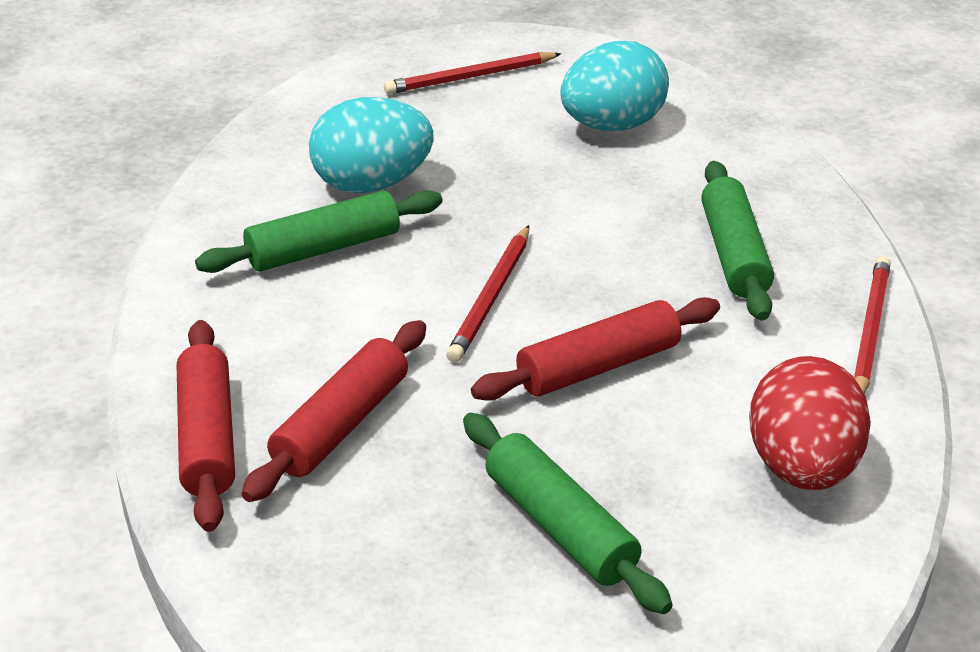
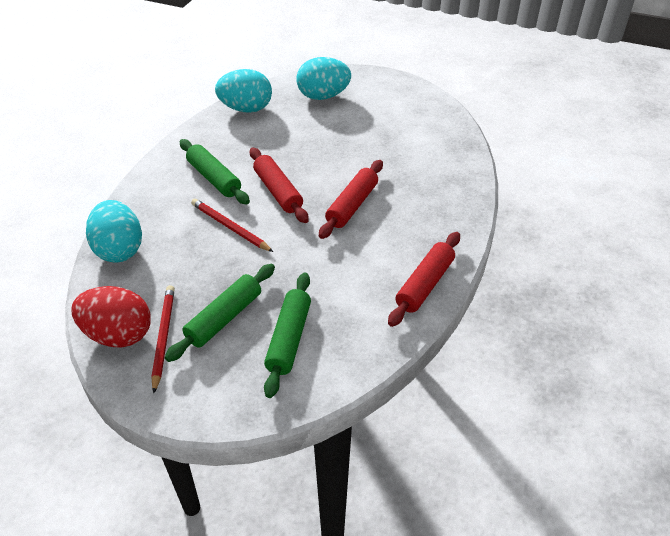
red pencil: 3 -> 2
turquoise egg: 2 -> 3

